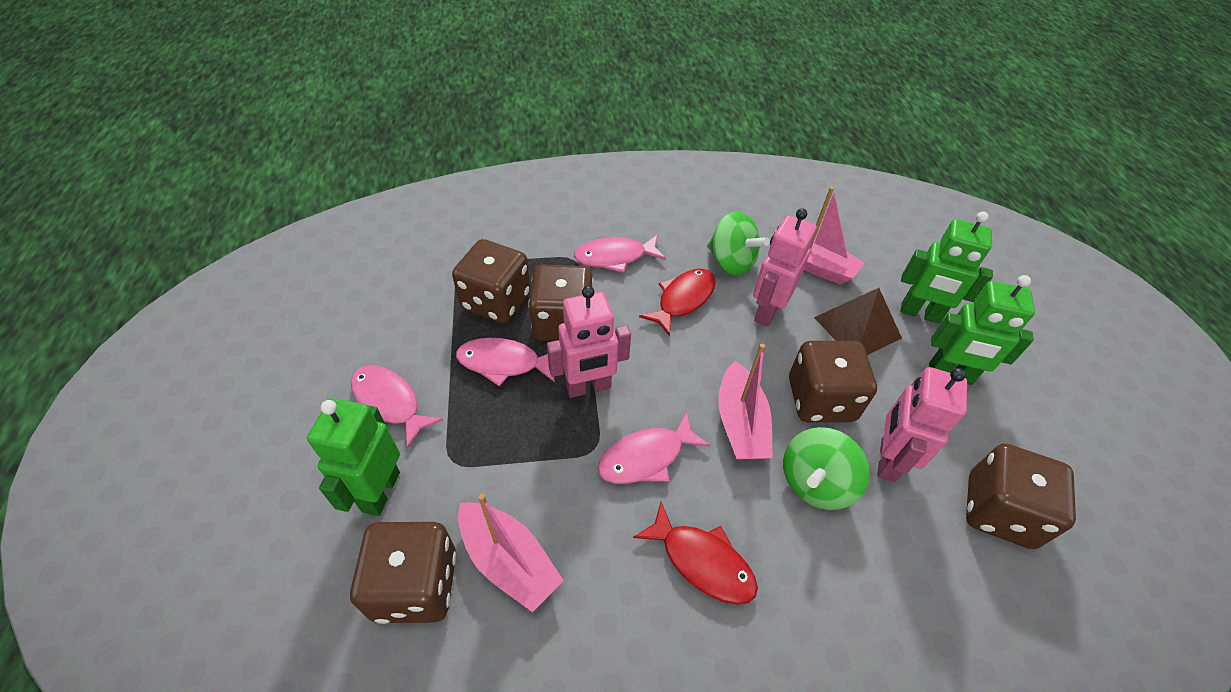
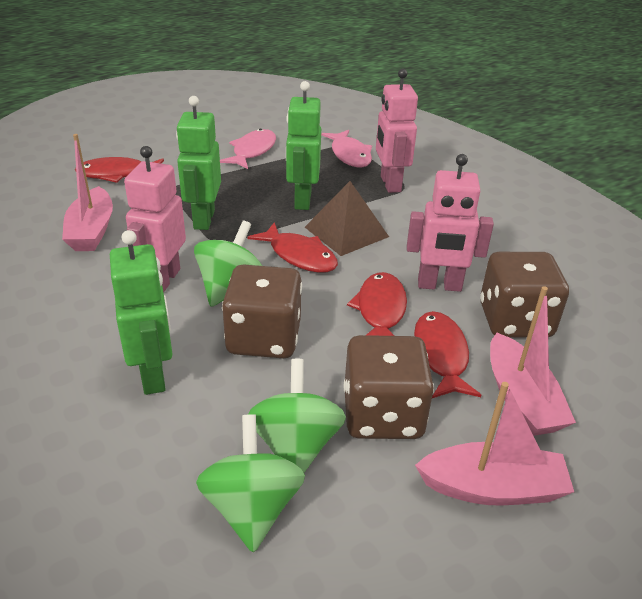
brown dice: 5 -> 3
green spinning top: 2 -> 3
pink fish: 4 -> 2
red fish: 2 -> 4

